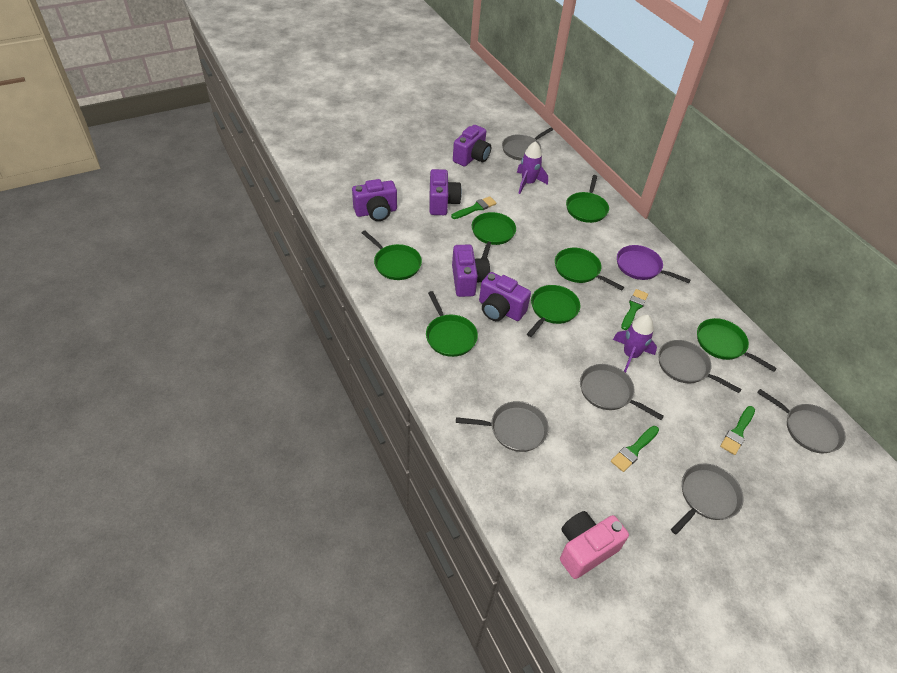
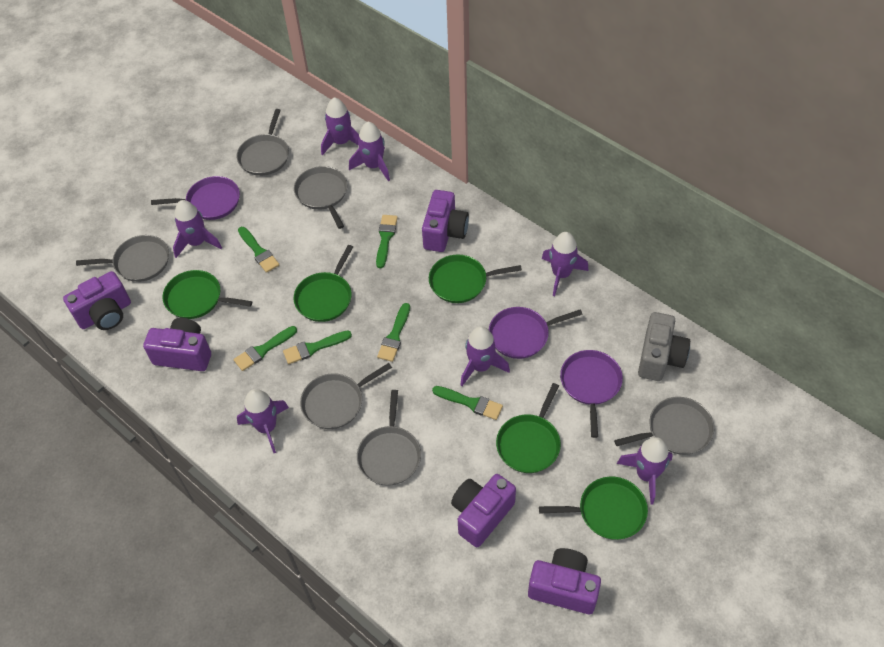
green brush: 4 -> 6
green pan: 7 -> 5
grey camera: 0 -> 1
pink camera: 1 -> 0
purple pan: 1 -> 3
purple rocket: 2 -> 7

